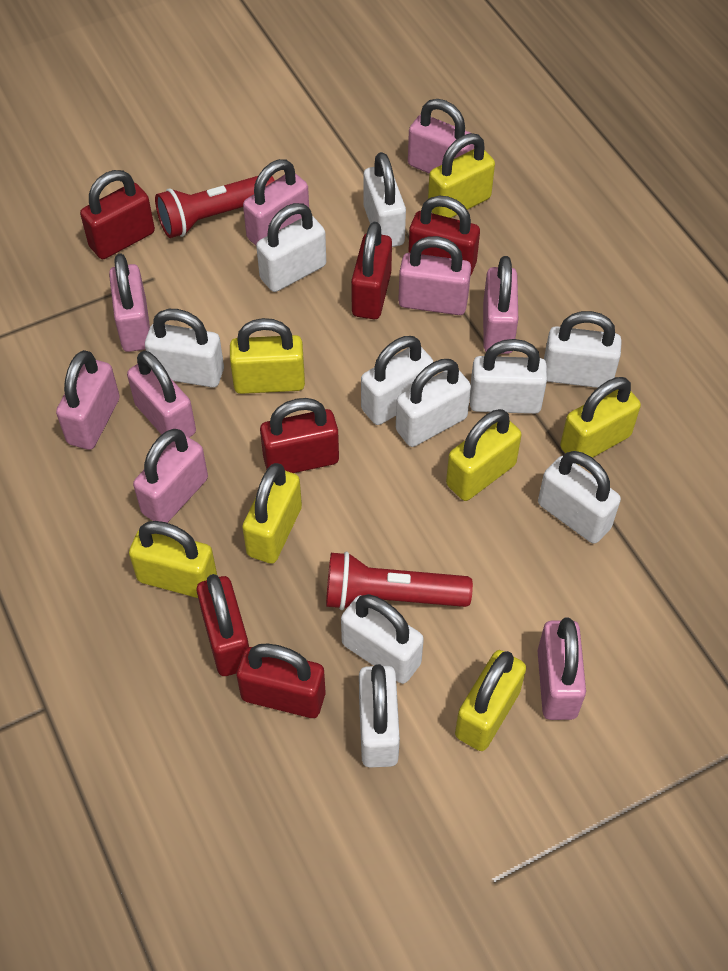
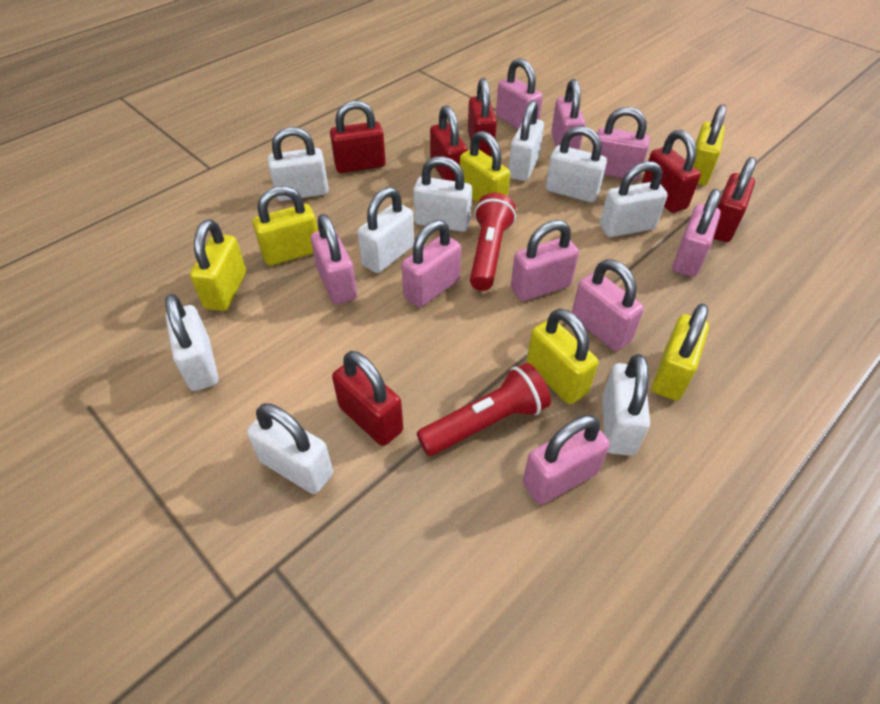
white padlock: 10 -> 9
yellow padlock: 7 -> 6

